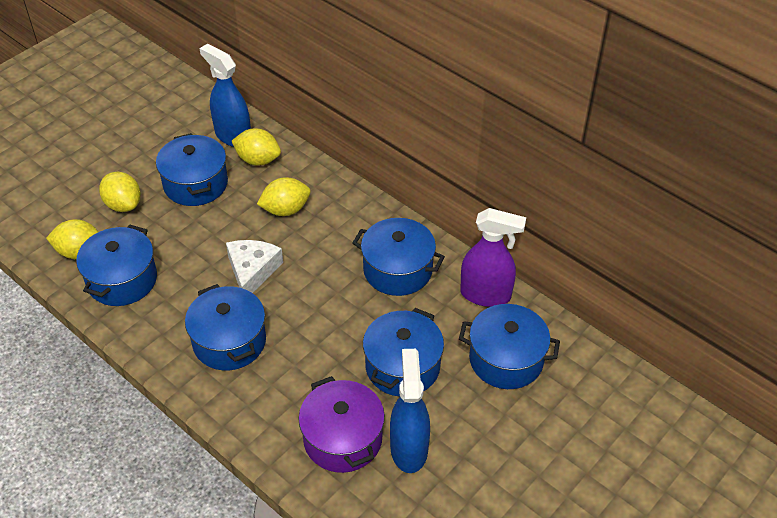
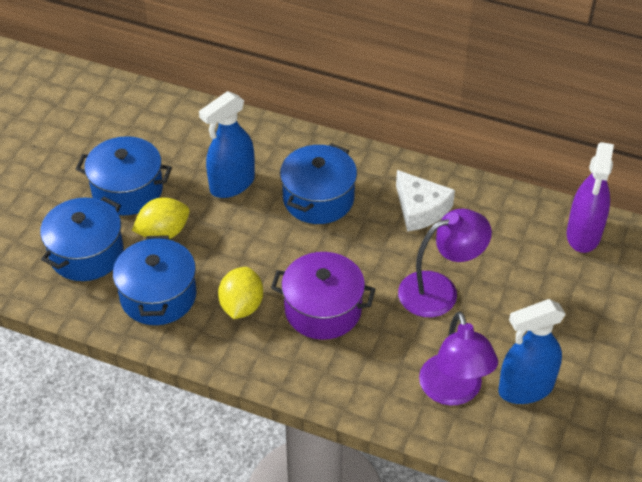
blue pot: 6 -> 4
purple lamp: 0 -> 2
yellow lemon: 4 -> 2

